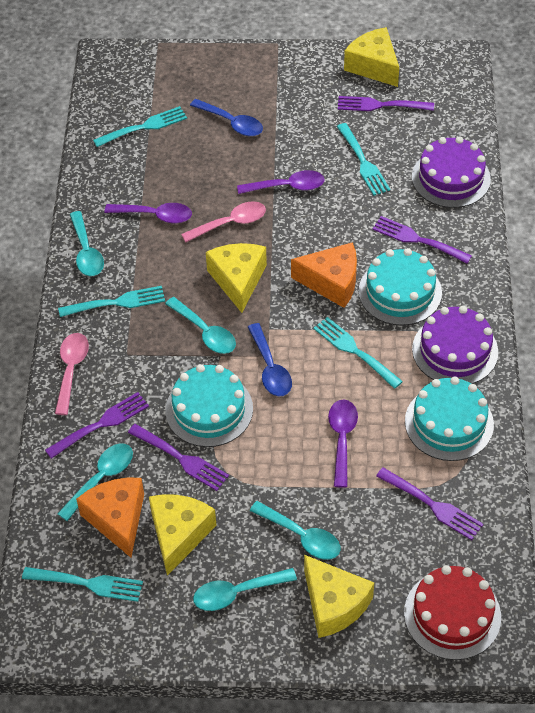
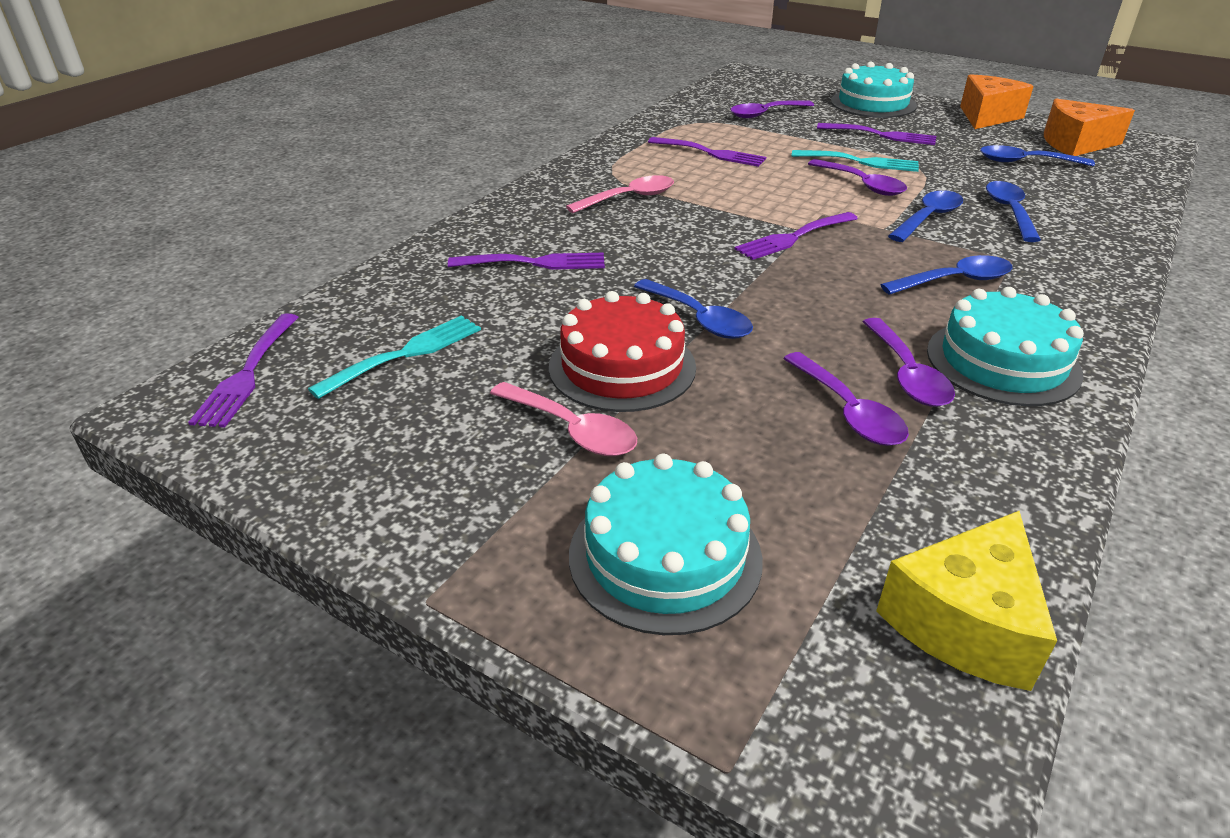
blue spoon: 2 -> 5
purple cake: 2 -> 0
purple spoon: 3 -> 4
turquoise fork: 5 -> 2
turquoise spoon: 5 -> 0
yellow cheese: 4 -> 1

